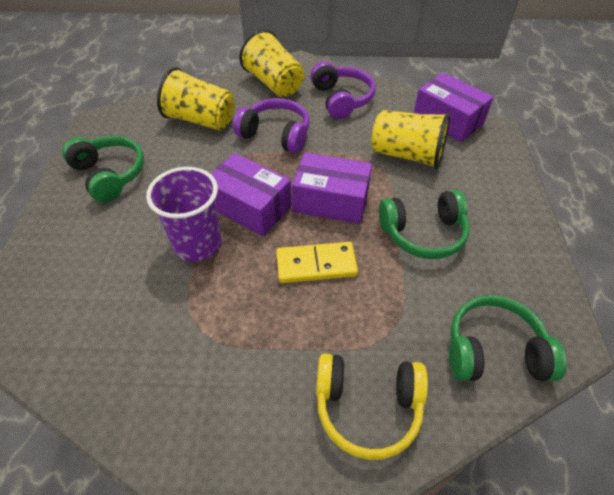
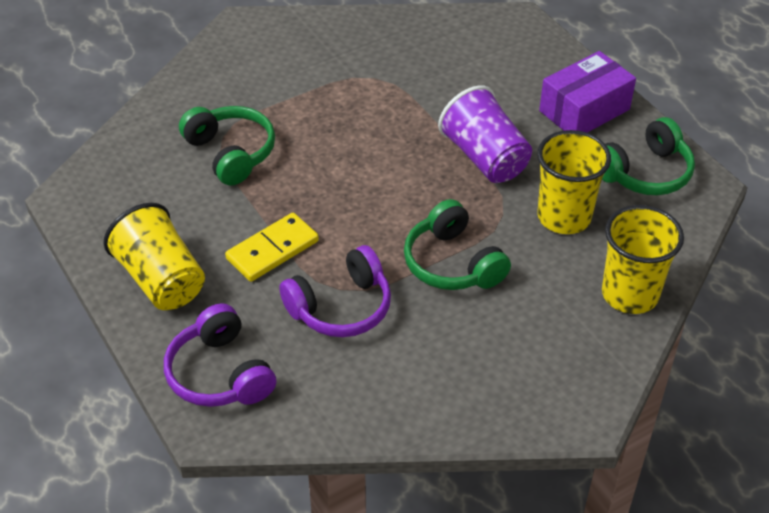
purple box: 3 -> 1
yellow headphones: 1 -> 0

